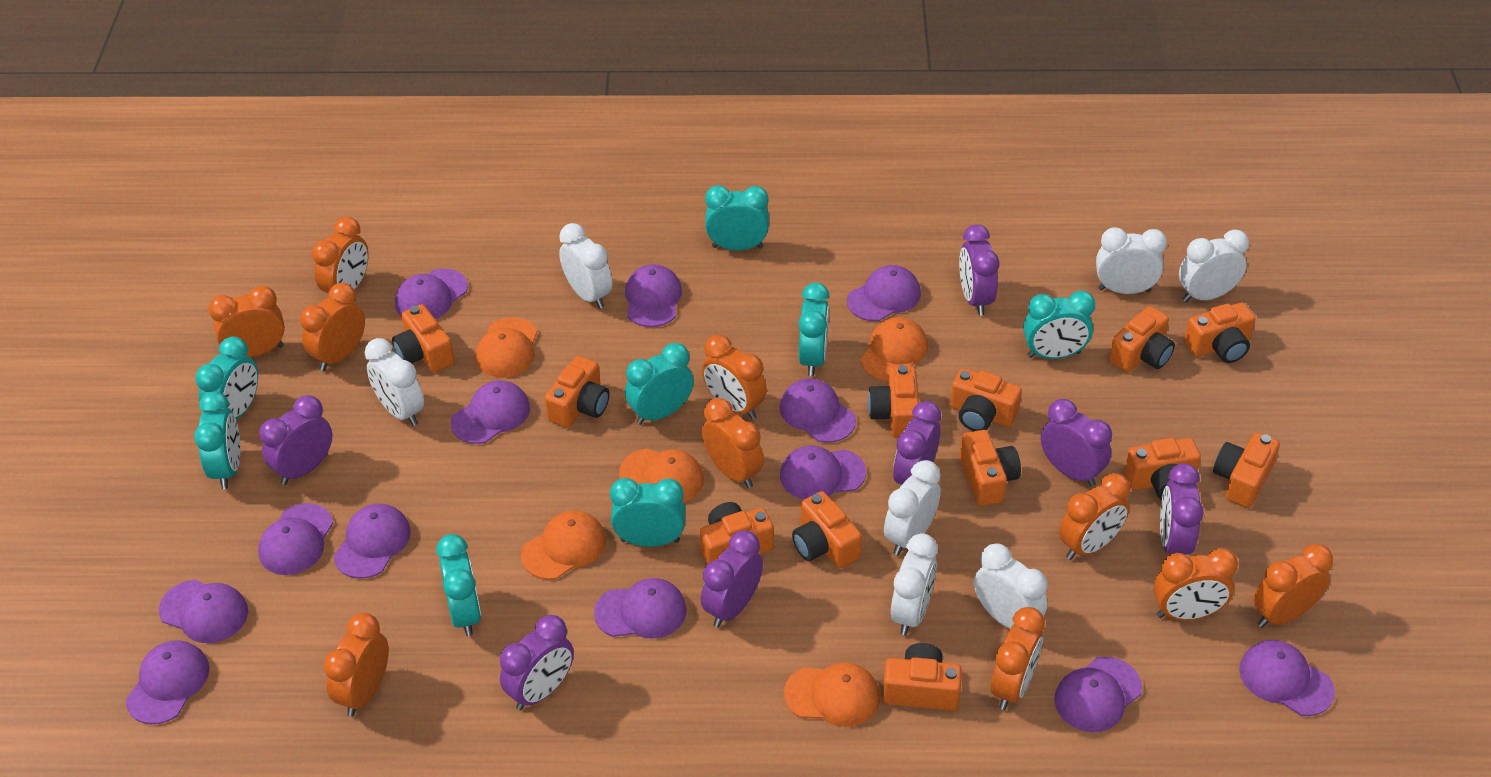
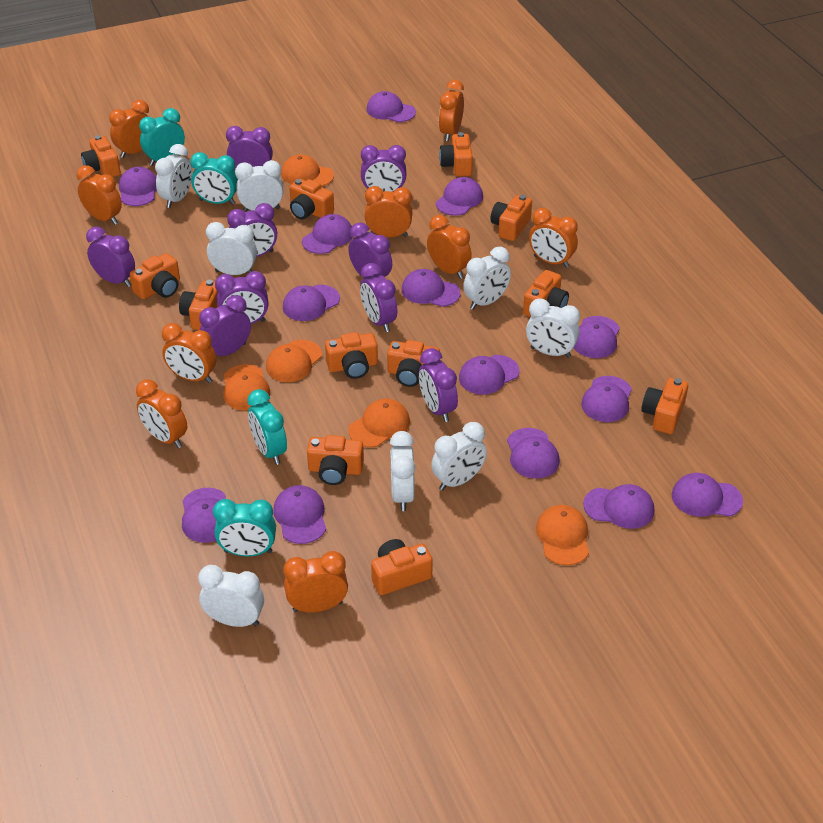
orange clock: 10 -> 9
purple cap: 13 -> 14
purple clock: 7 -> 9
turquoise clock: 8 -> 4
white clock: 7 -> 8

